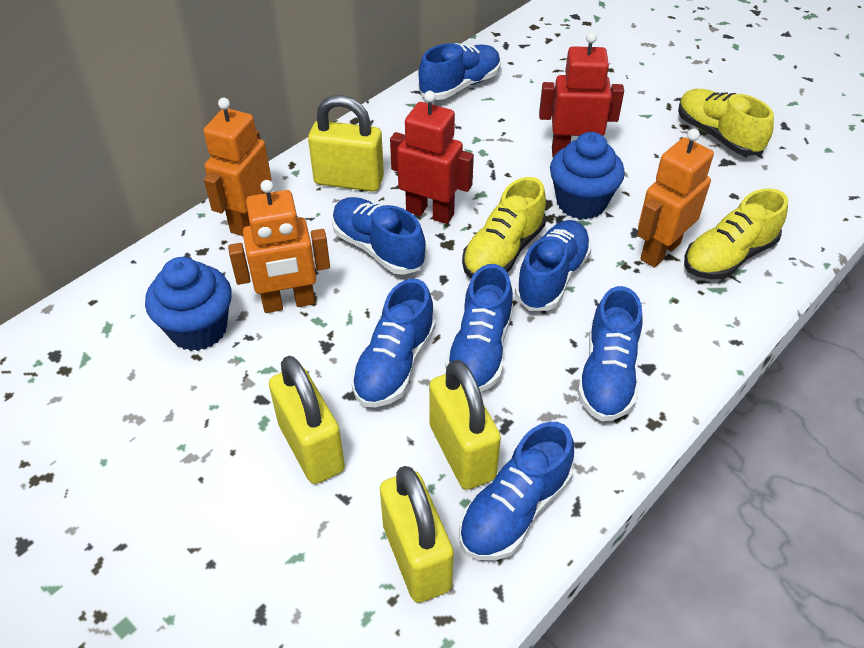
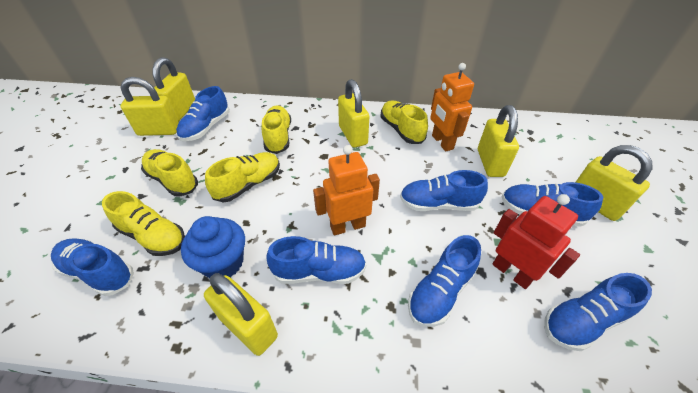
blue cupcake: 2 -> 1
orange robot: 3 -> 2
red robot: 2 -> 1
yellow padlock: 4 -> 6
yellow shoe: 3 -> 5

